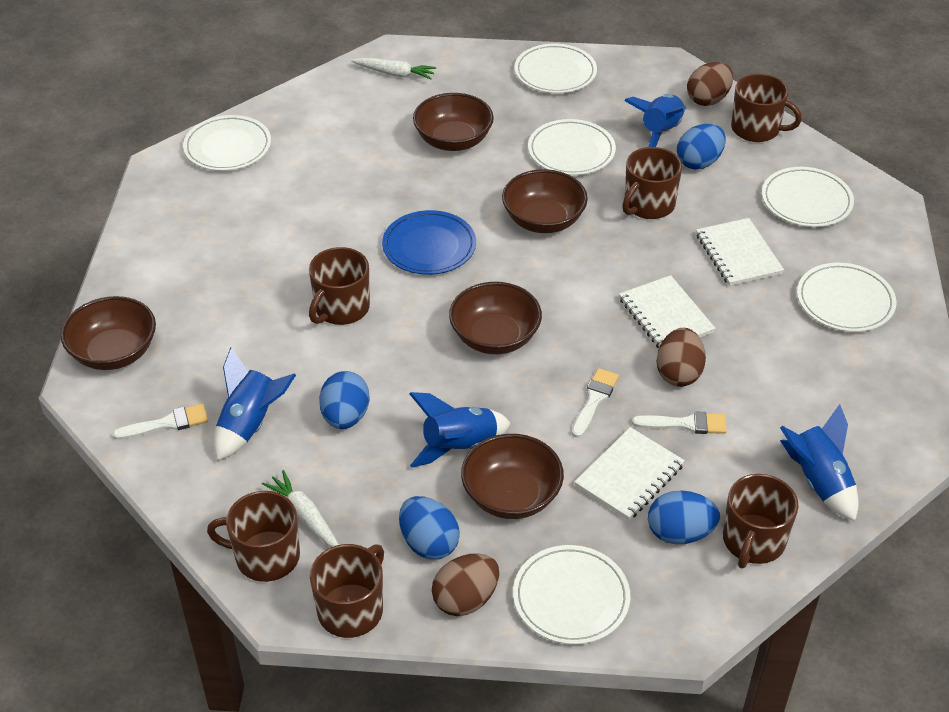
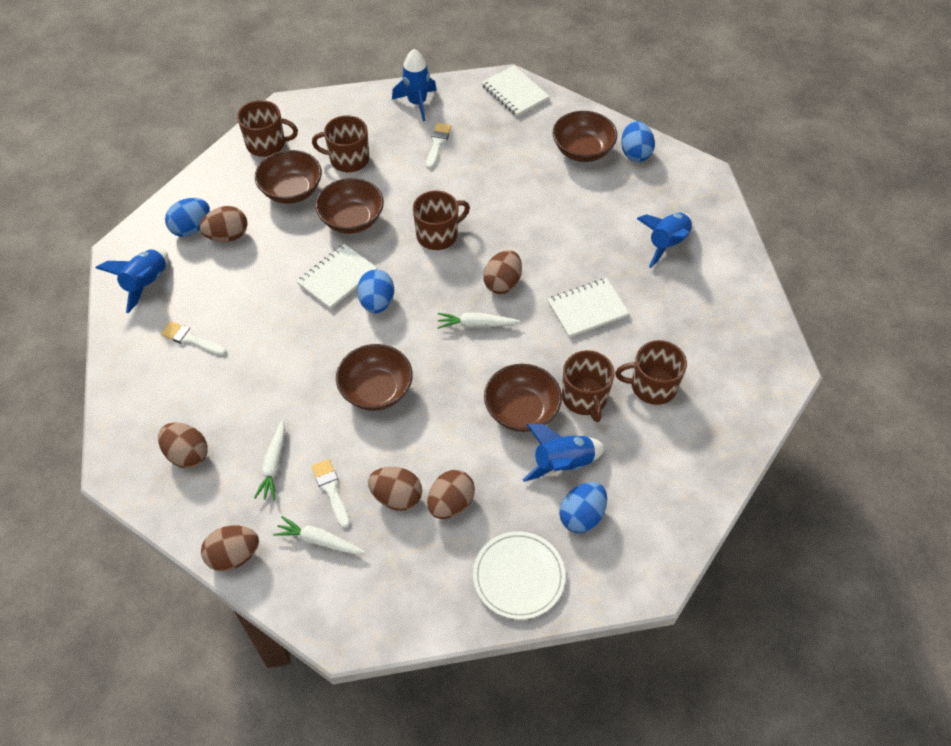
blue plate: 1 -> 0
brown egg: 3 -> 6
brown mug: 6 -> 5
white carrot: 2 -> 3
white plate: 6 -> 1

